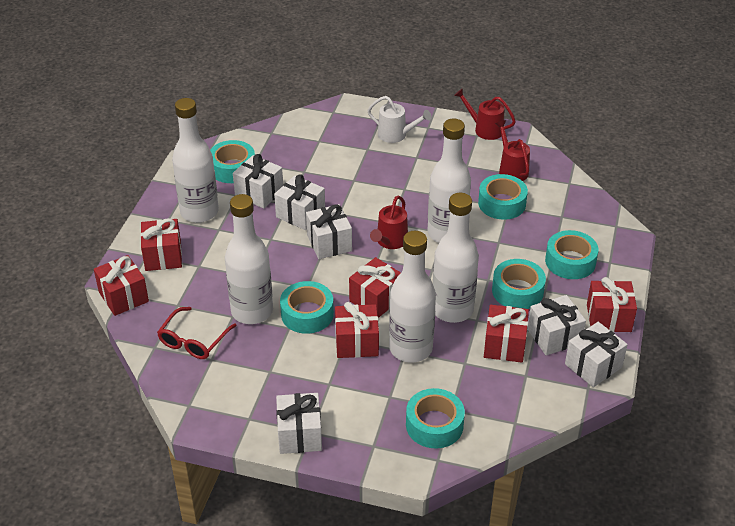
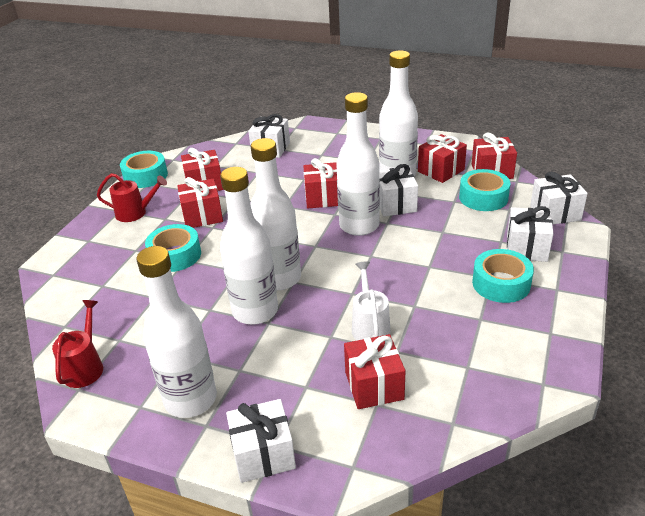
red glasses: 1 -> 0
red watering can: 3 -> 2
turquoise tape: 6 -> 4
white gift: 6 -> 5

